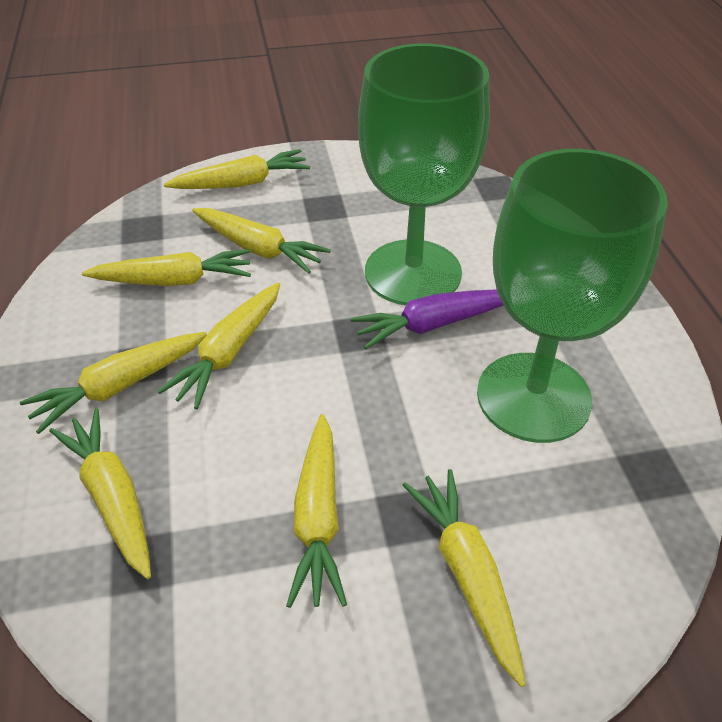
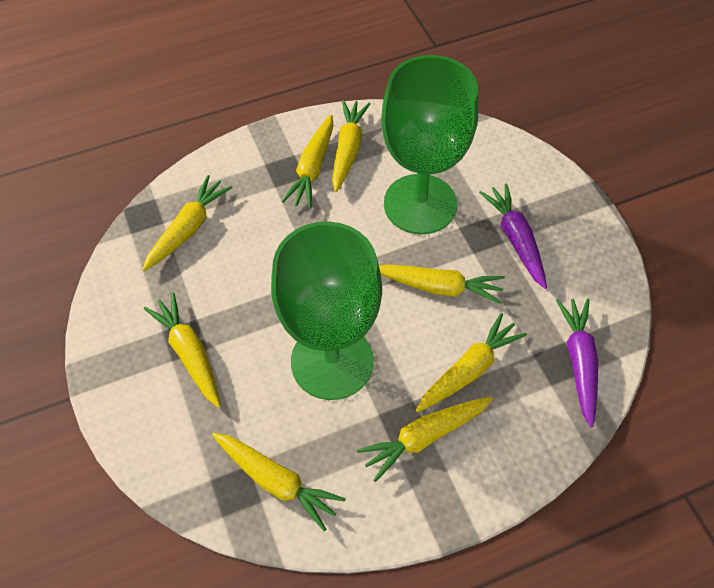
purple carrot: 1 -> 2

